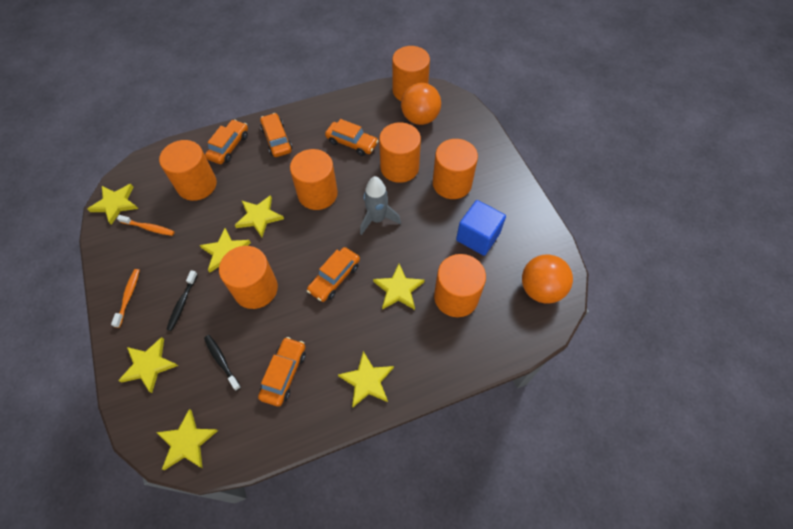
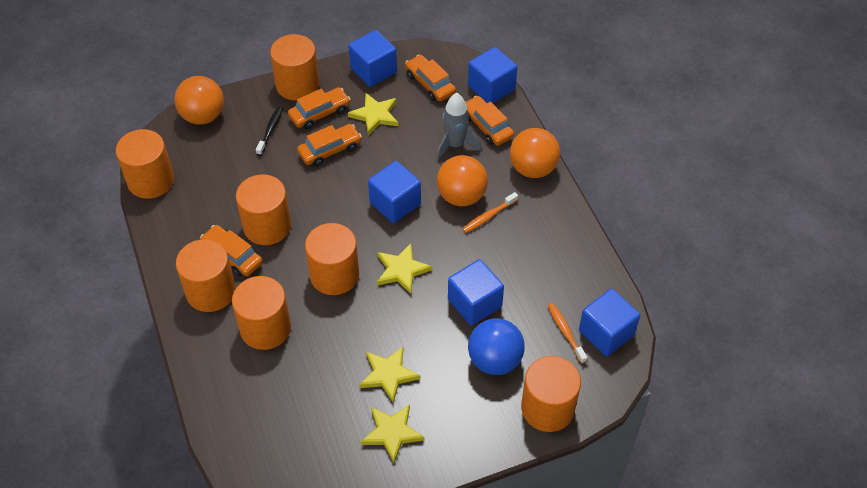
black toothbrush: 2 -> 1
blue ball: 0 -> 1
blue cube: 1 -> 5
orange ball: 2 -> 3
yellow star: 7 -> 4

